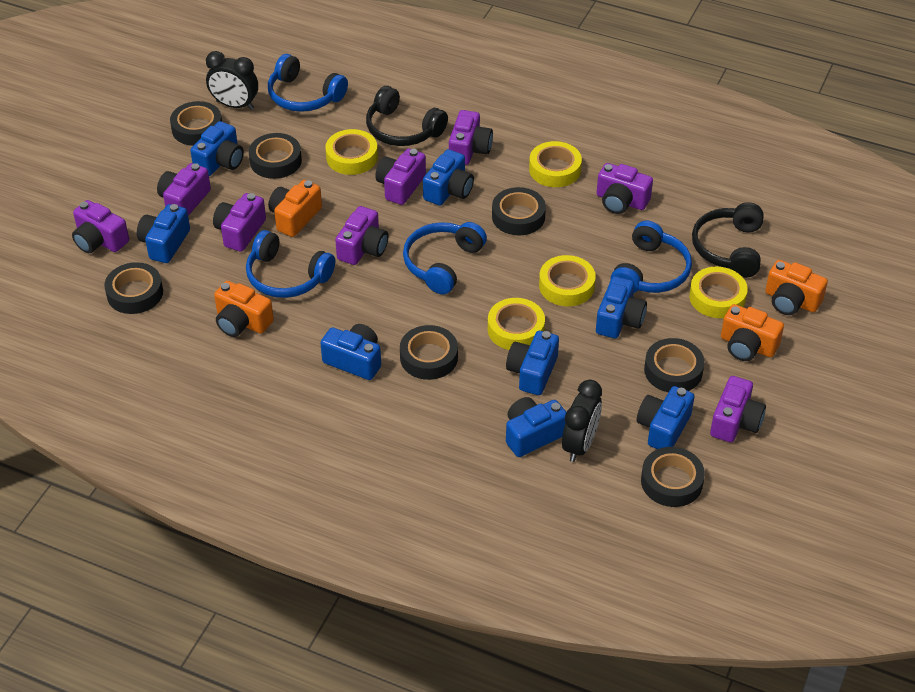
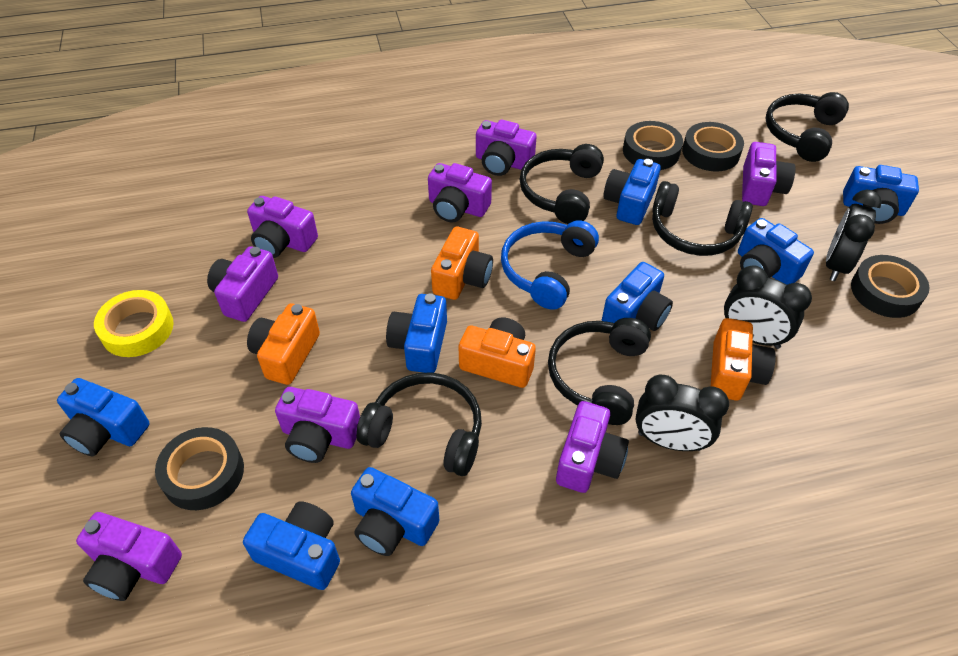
black clock: 2 -> 3
black headphones: 2 -> 5
black tape: 7 -> 4
blue headphones: 4 -> 1
yellow tape: 5 -> 1

